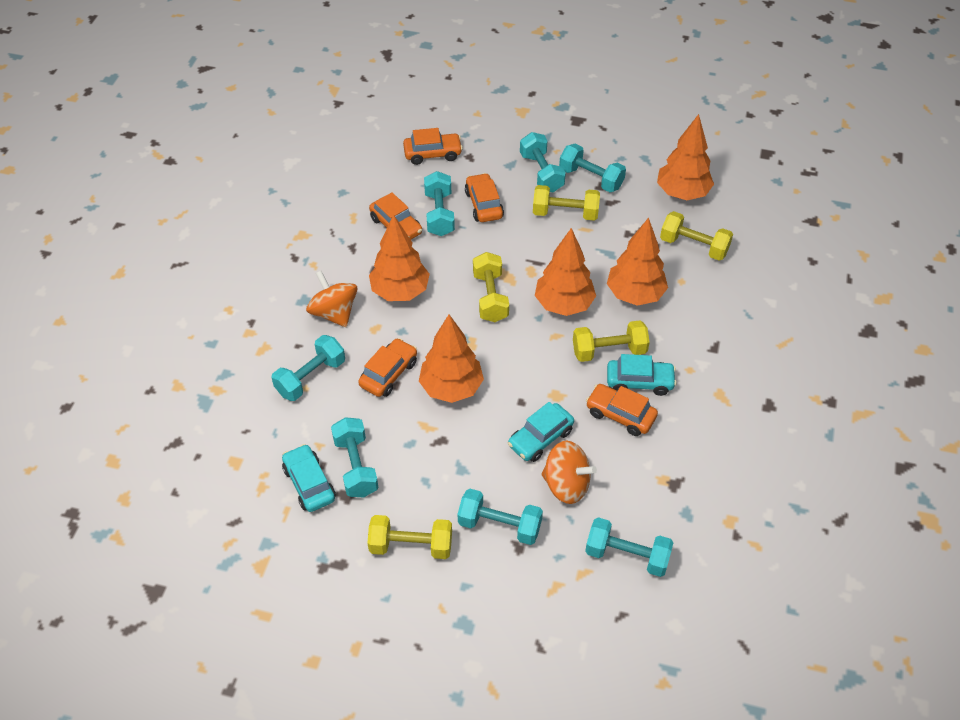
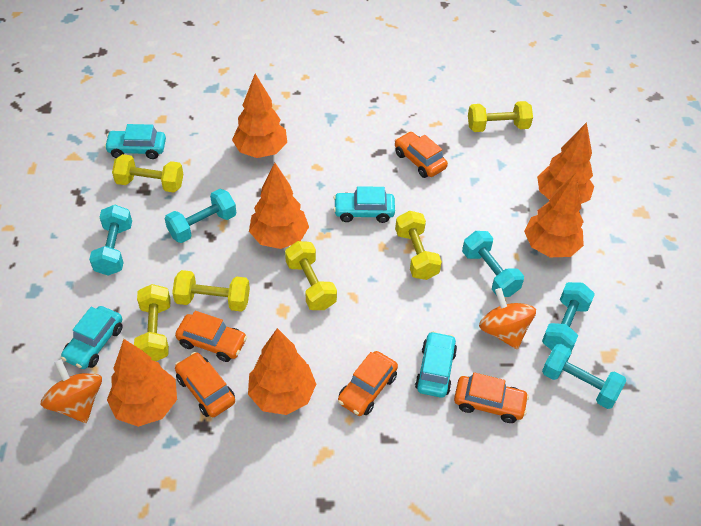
orange tree: 5 -> 6
turquoise car: 3 -> 4
turquoise dumbbell: 7 -> 5
yellow dumbbell: 5 -> 6

